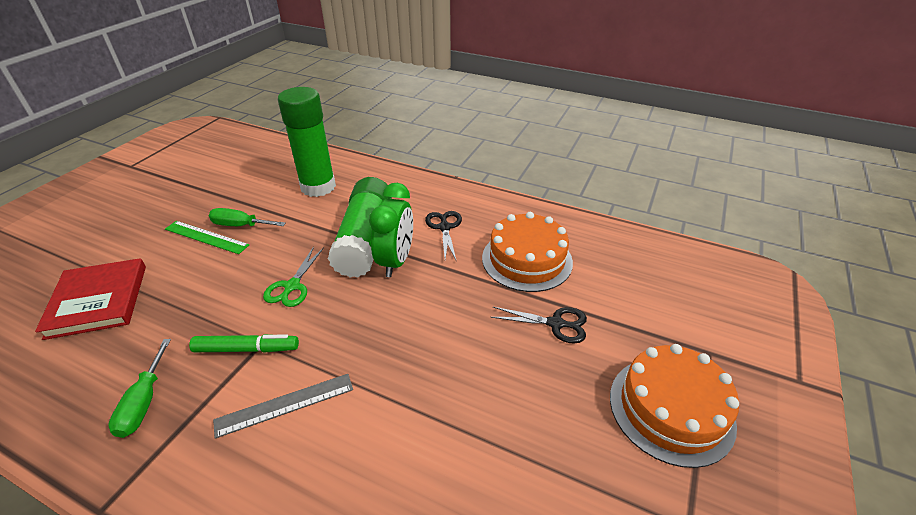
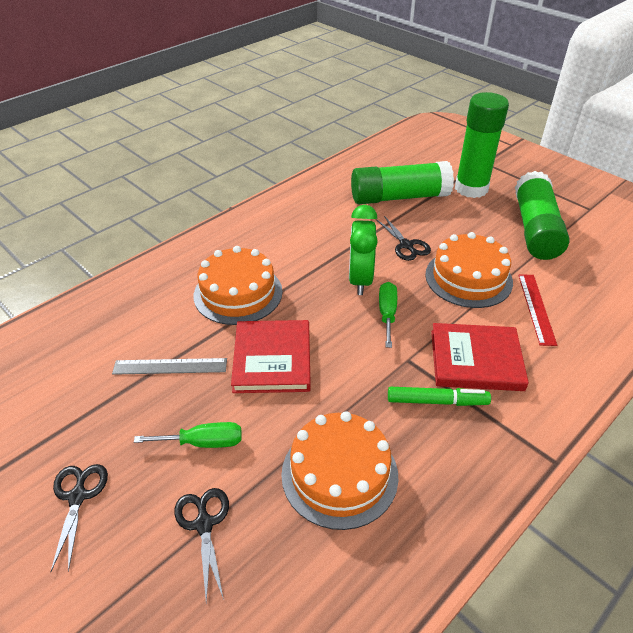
black scissors: 2 -> 3
green glue stick: 2 -> 3
green ruler: 1 -> 0
green scissors: 1 -> 0
orange cake: 2 -> 3
red book: 1 -> 2
red ruler: 0 -> 1

